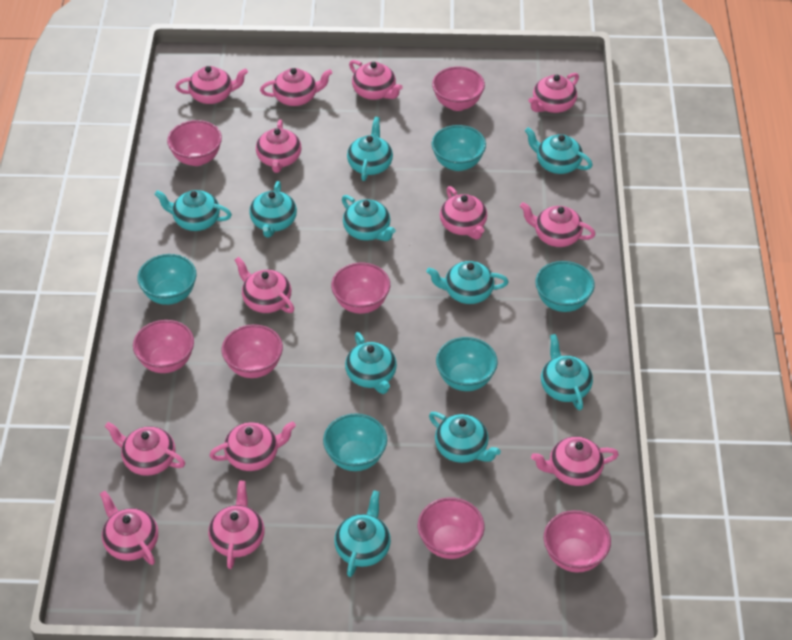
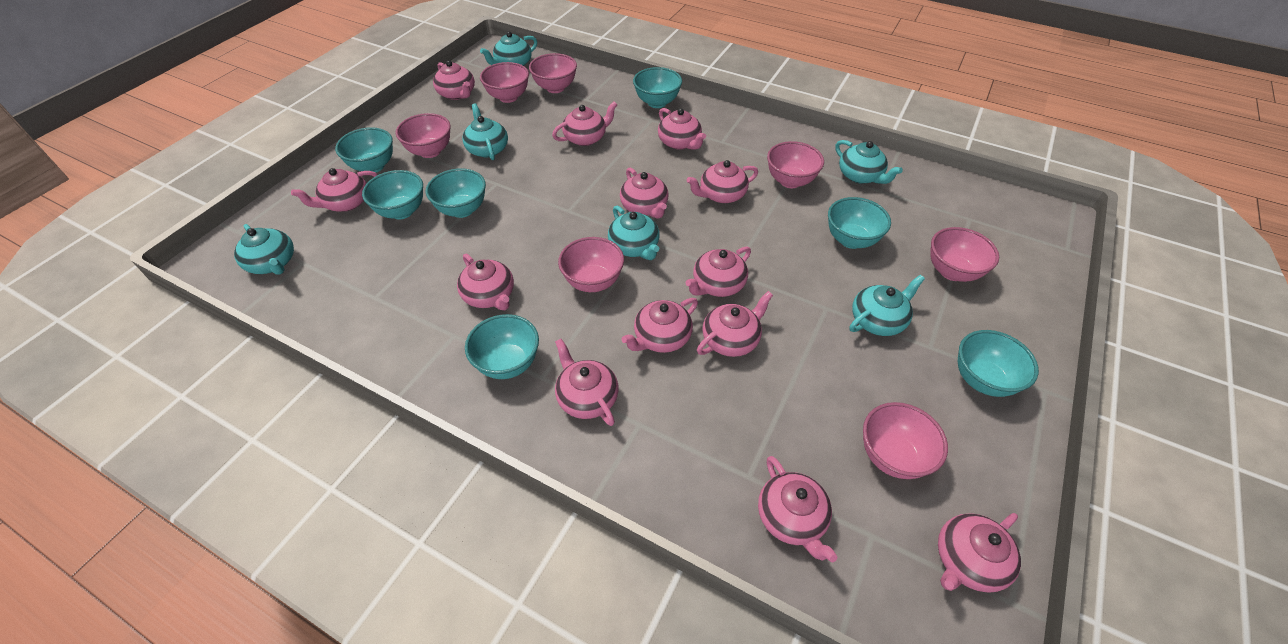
turquoise bowl: 5 -> 7
turquoise teapot: 10 -> 6

